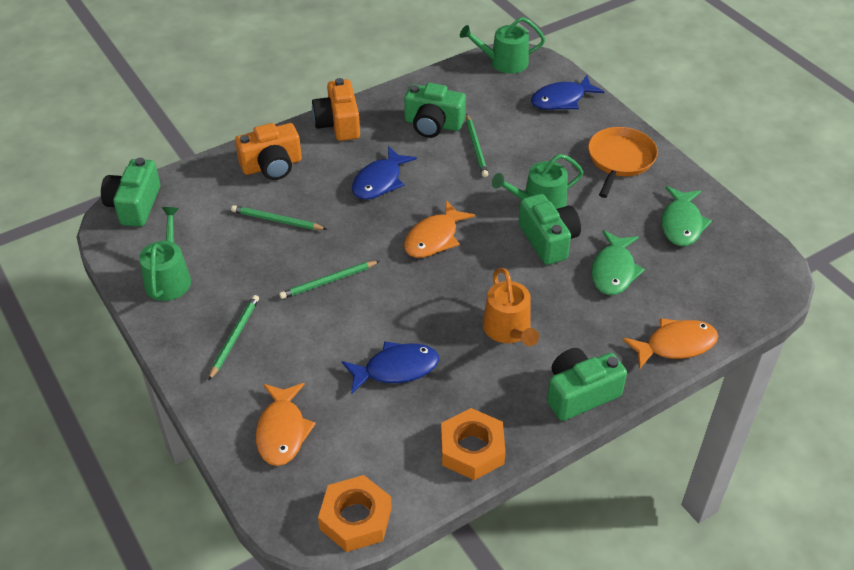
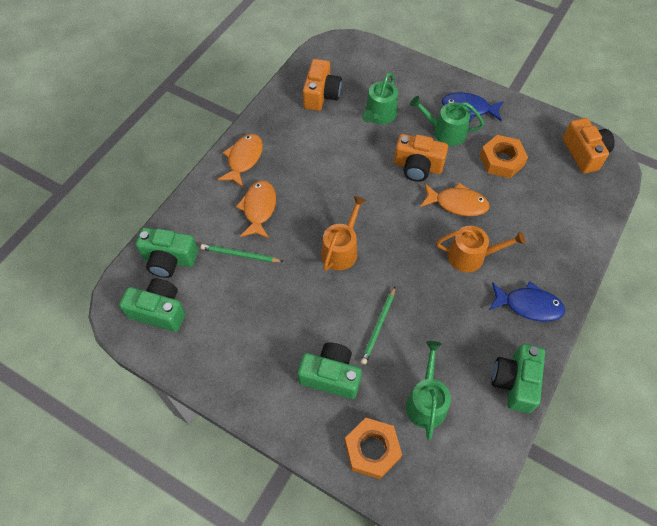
blue fish: 3 -> 2
green fish: 2 -> 0
green pencil: 4 -> 2
orange camera: 2 -> 3
orange pan: 1 -> 0
orange watering can: 1 -> 2

